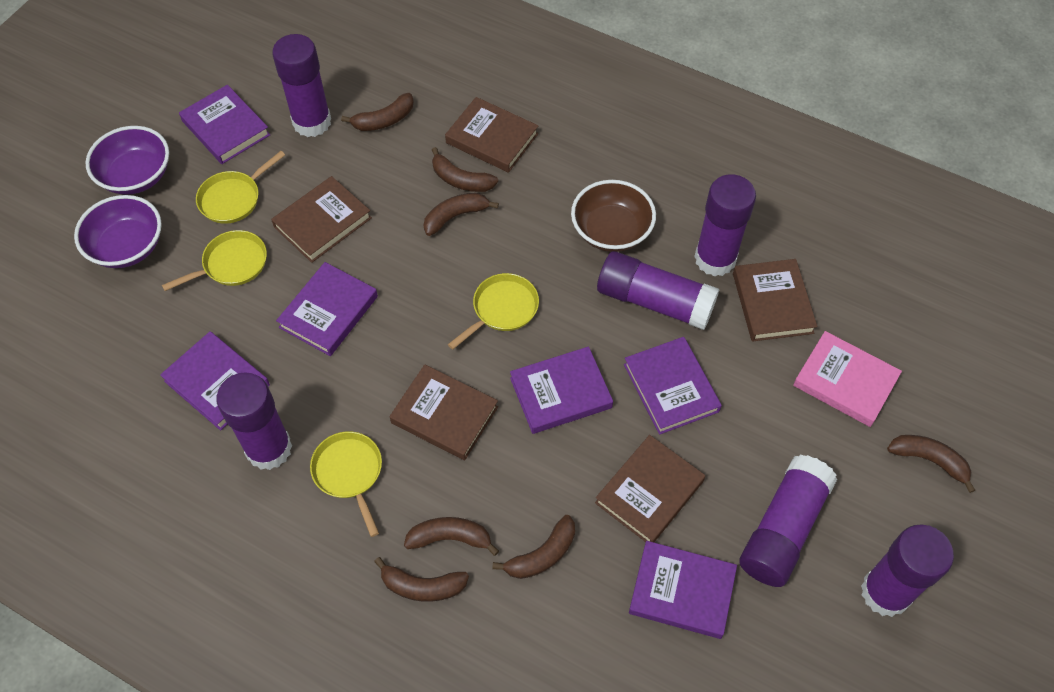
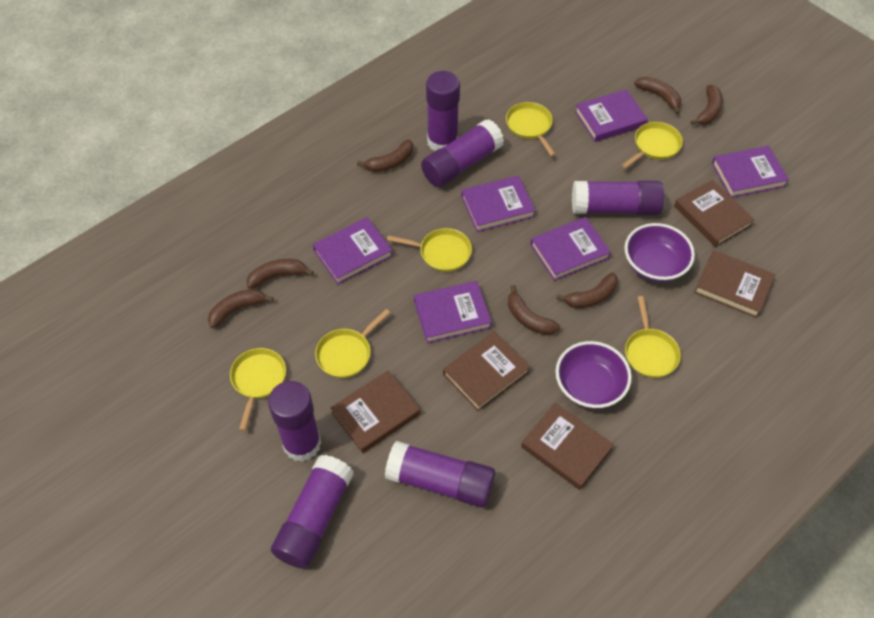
brown bowl: 1 -> 0
pink book: 1 -> 0
yellow pan: 4 -> 6

